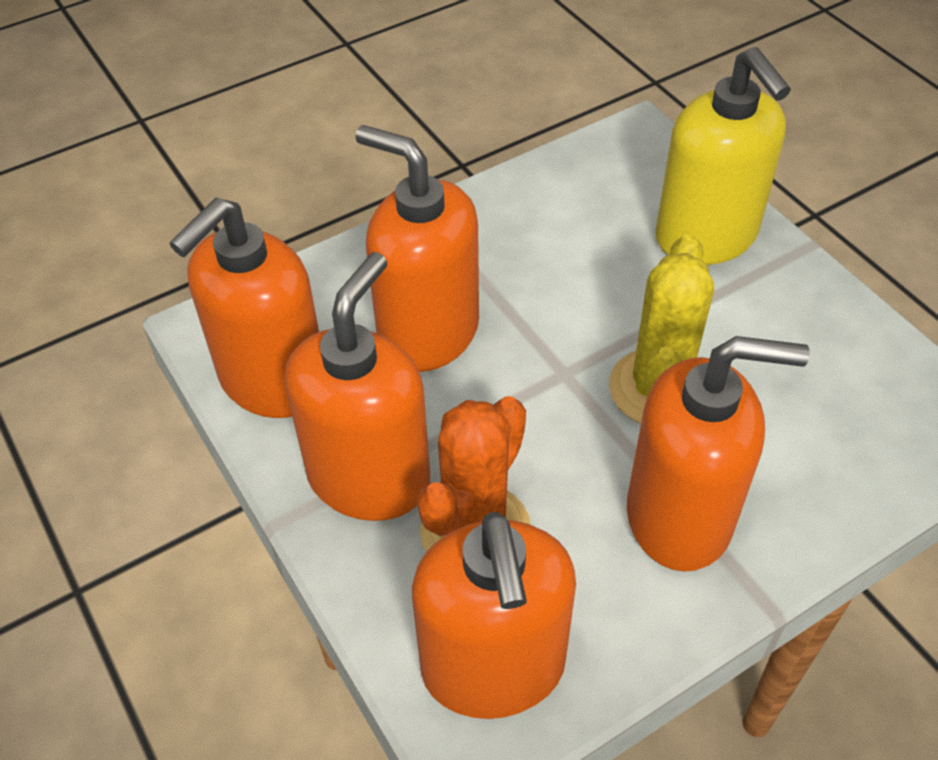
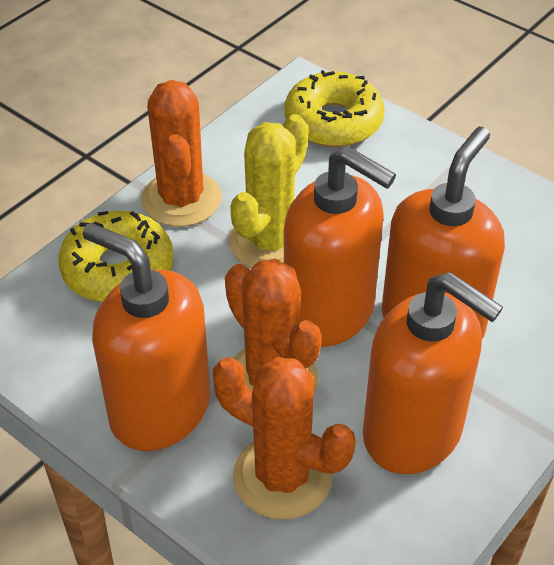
orange cactus: 1 -> 3
orange soap dispenser: 5 -> 4
yellow donut: 0 -> 2
yellow soap dispenser: 1 -> 0

